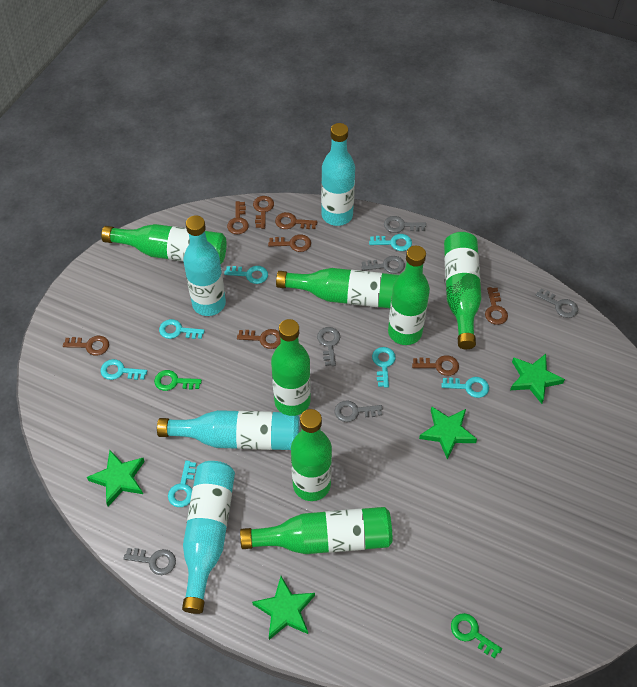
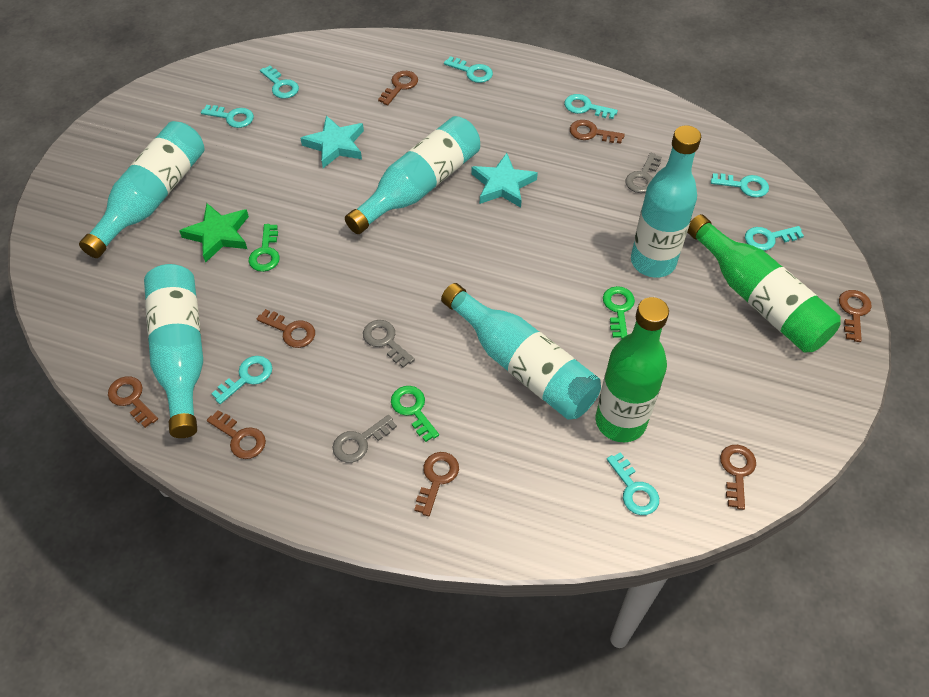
green bottle: 7 -> 2
green key: 2 -> 3
green star: 4 -> 1
grey key: 6 -> 3
turquoise bottle: 4 -> 5
turquoise key: 7 -> 8
turquoise star: 0 -> 2

